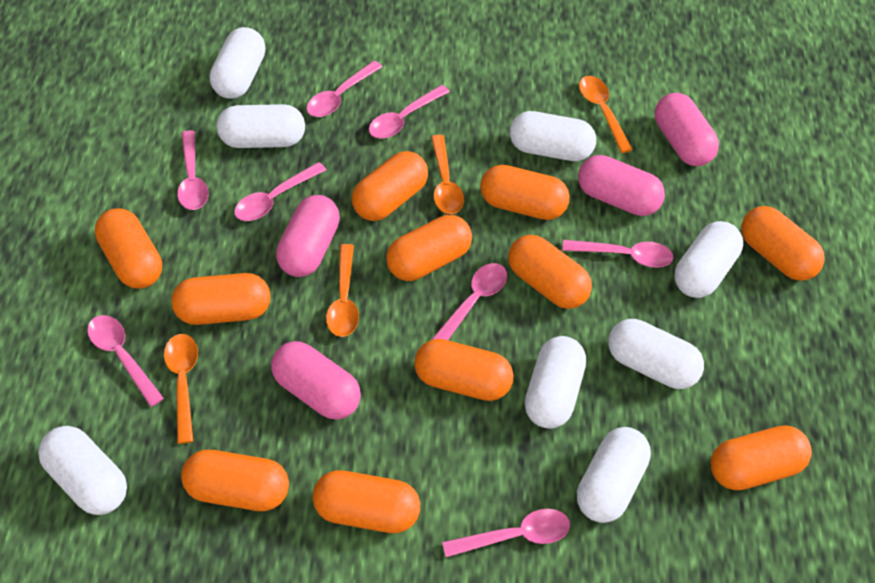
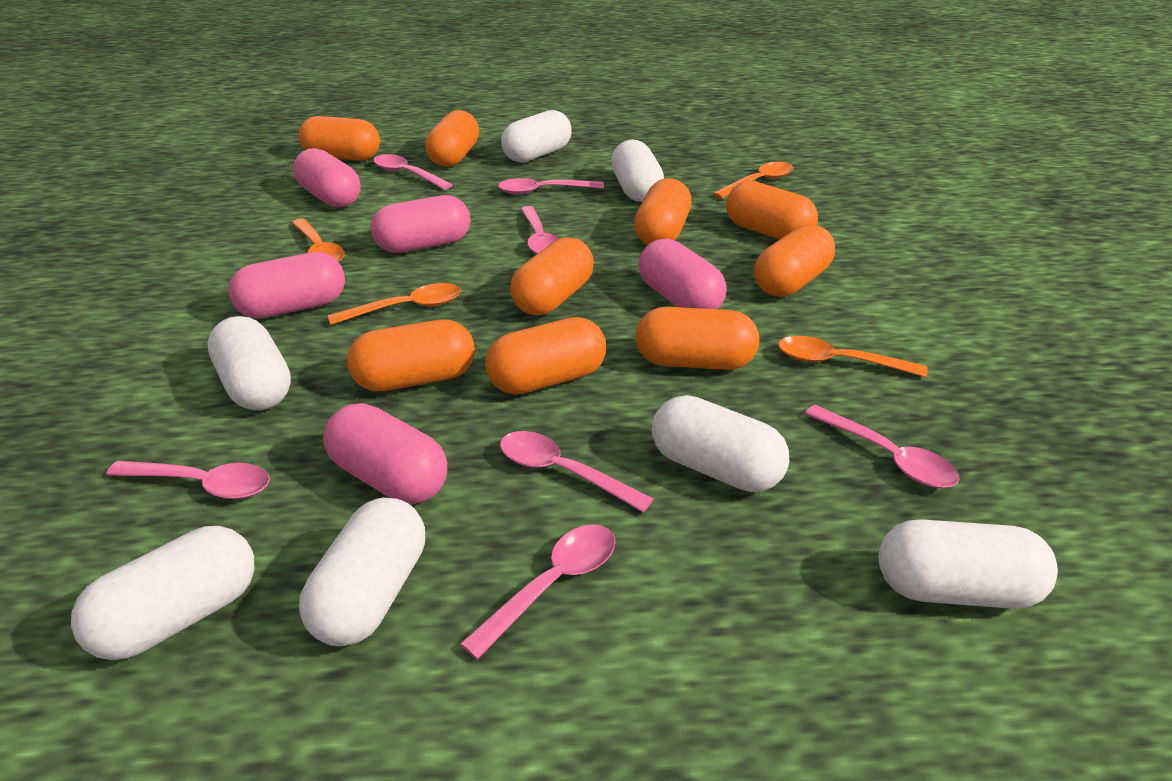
orange capsule: 11 -> 9
pink capsule: 4 -> 5
pink spoon: 8 -> 7
white capsule: 8 -> 7

